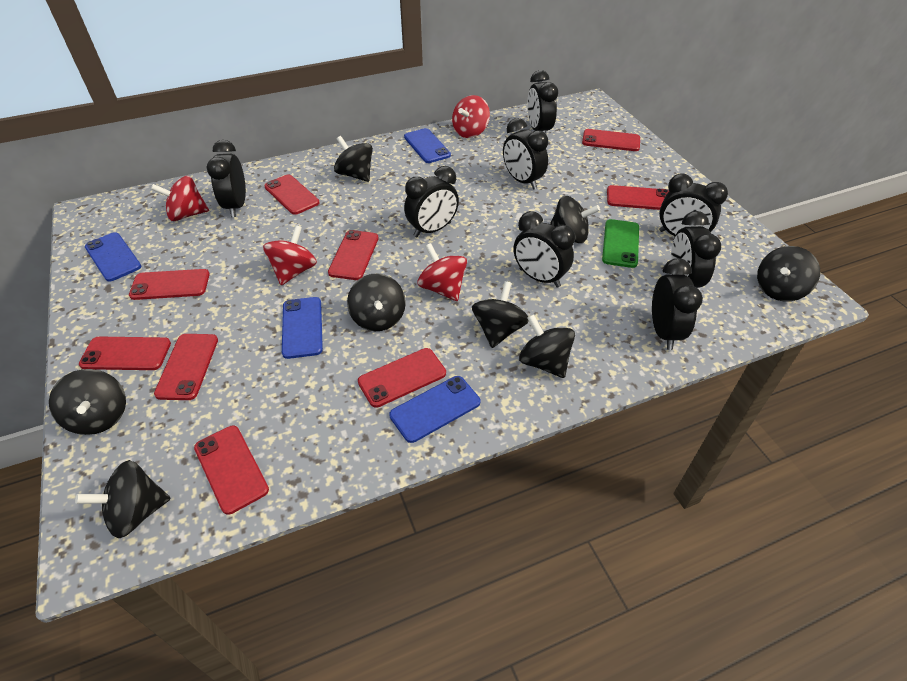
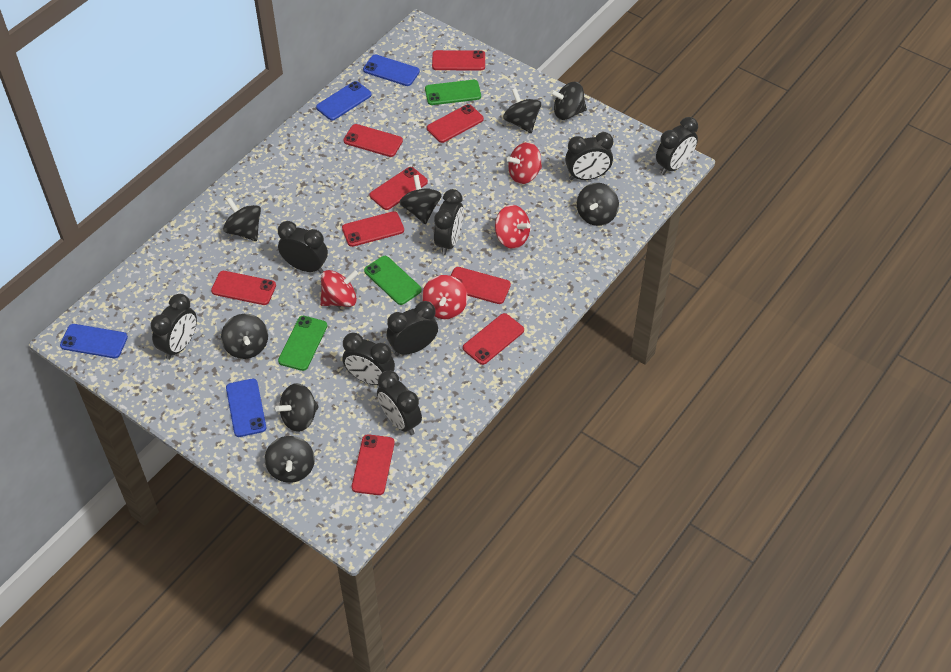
green phone: 1 -> 3

